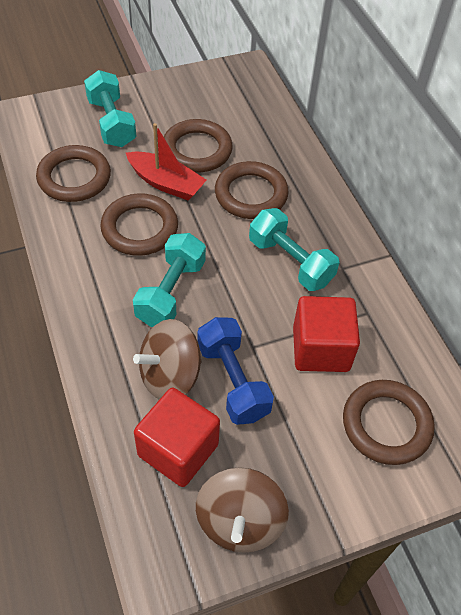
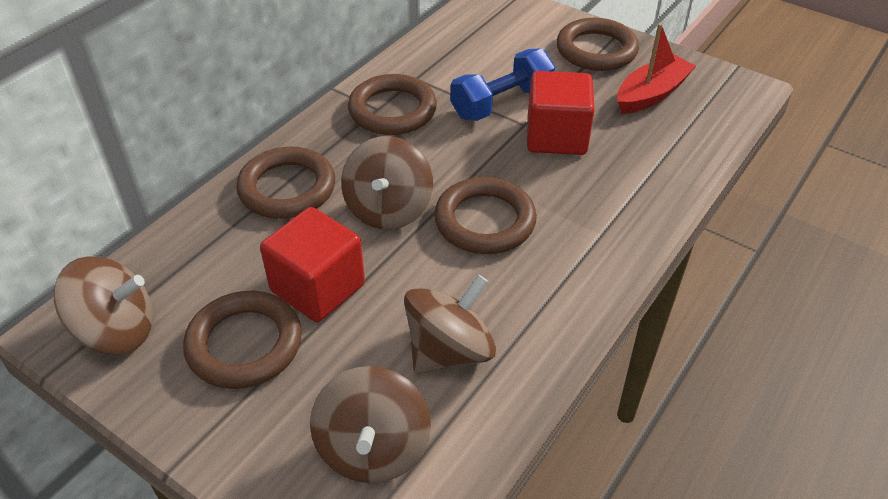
brown spinning top: 2 -> 4
turquoise dumbbell: 3 -> 0

